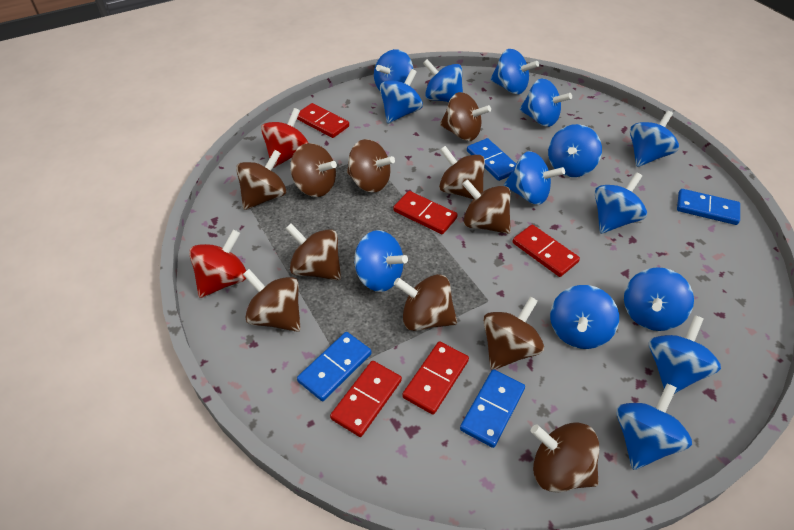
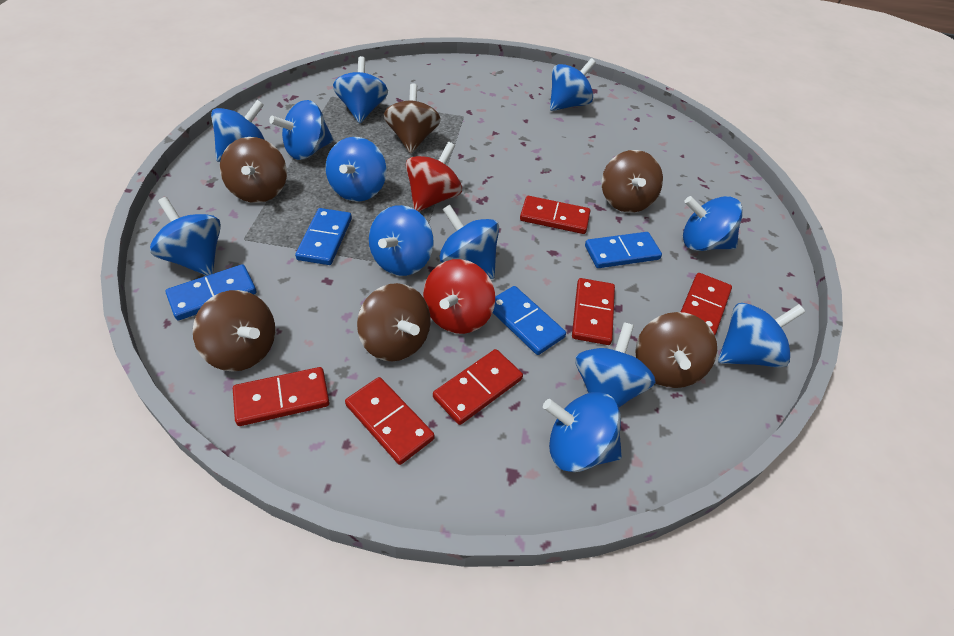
blue spinning top: 14 -> 12
brown spinning top: 11 -> 6
red domino: 5 -> 6

